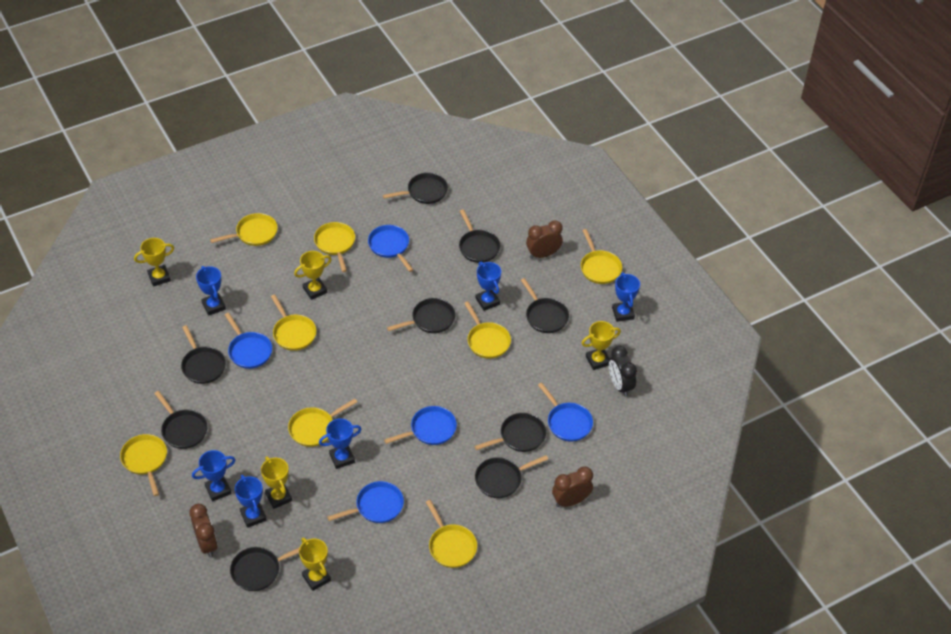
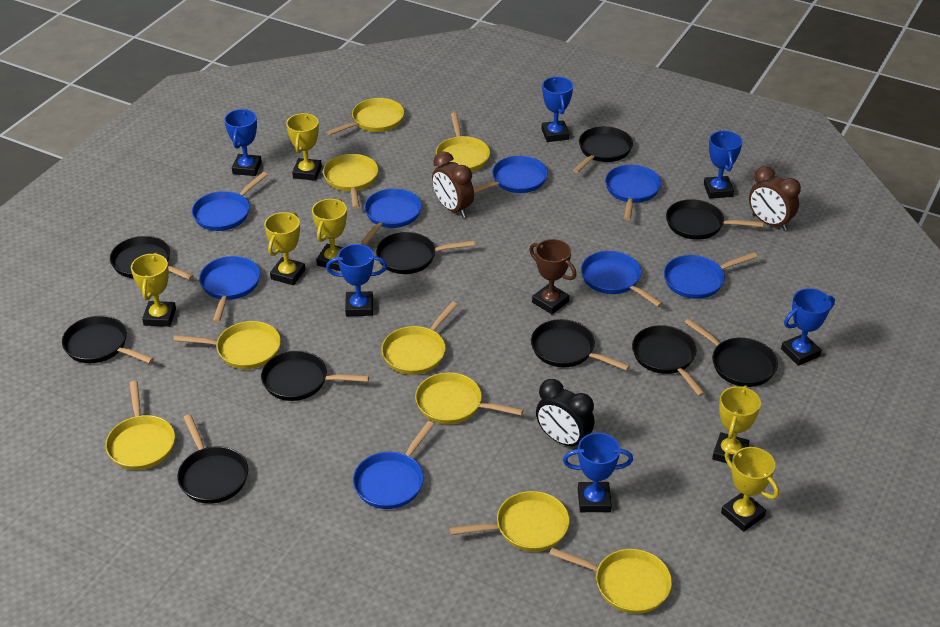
black pan: 9 -> 10
blue pan: 5 -> 8
brown clock: 3 -> 2
brown trophy: 0 -> 1
yellow pan: 8 -> 9
yellow trophy: 5 -> 6

